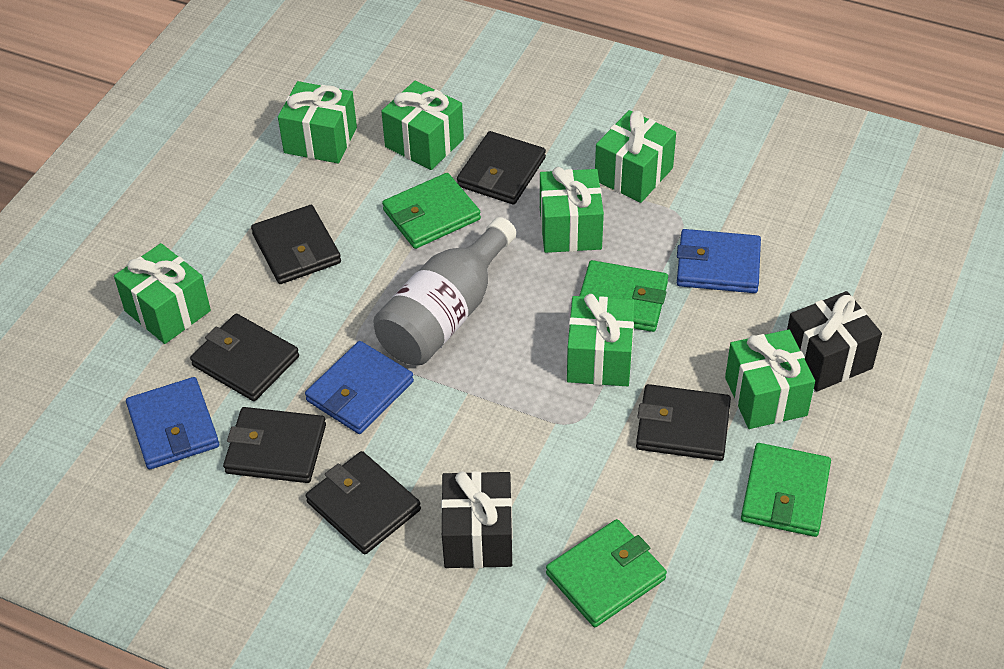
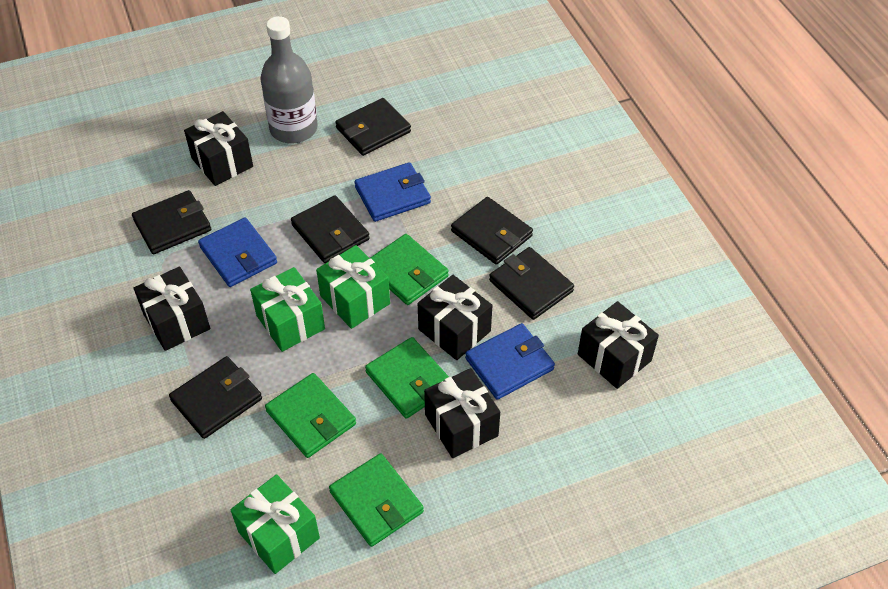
black gift: 2 -> 5
green gift: 7 -> 3

